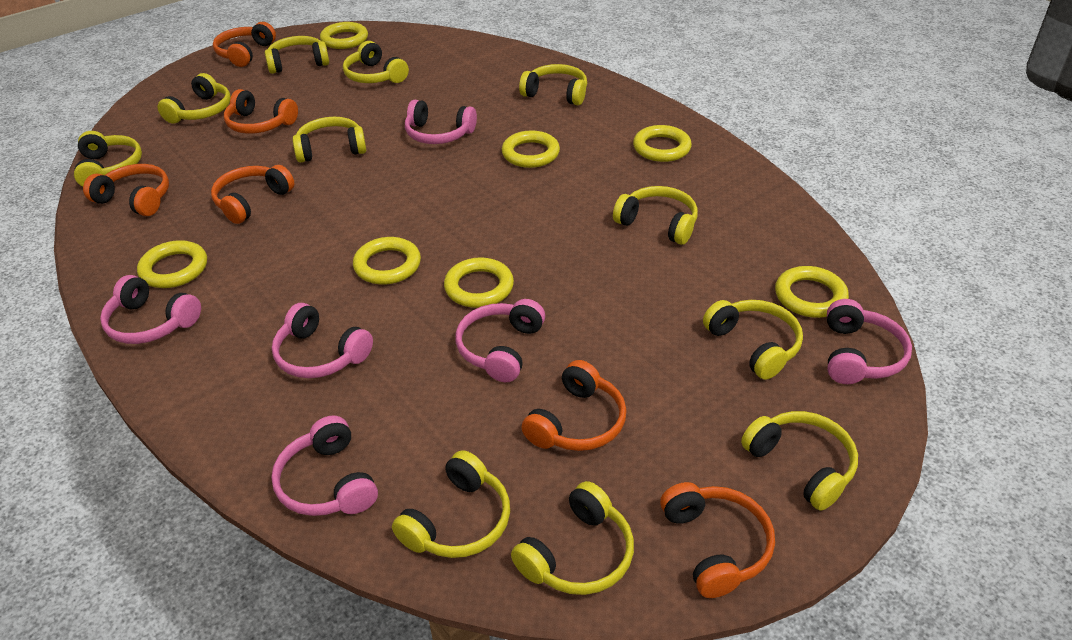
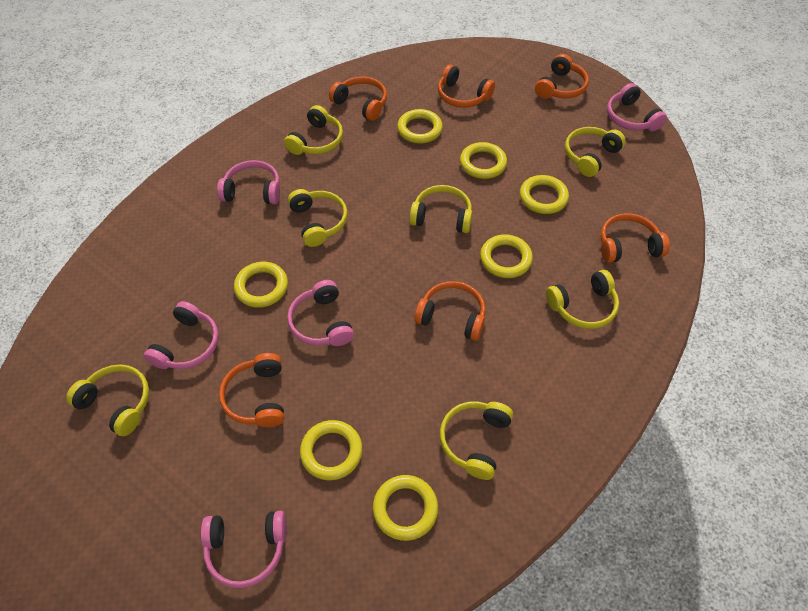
pink headphones: 6 -> 5
yellow headphones: 11 -> 7

